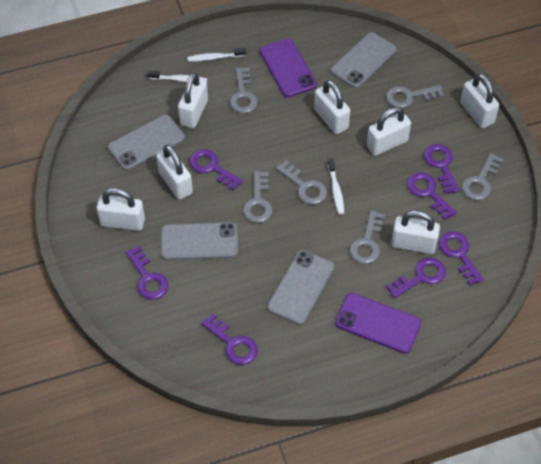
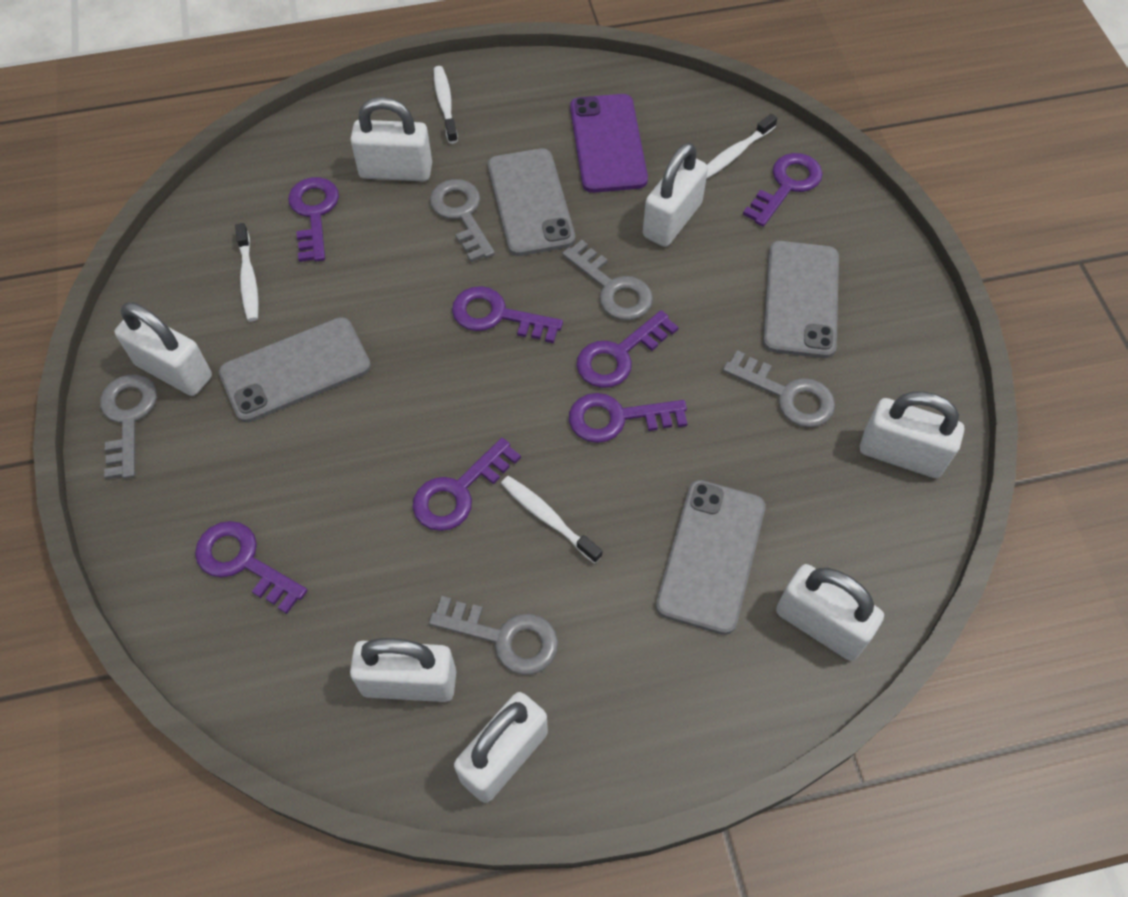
grey key: 6 -> 5
purple phone: 2 -> 1
white toothbrush: 3 -> 4

